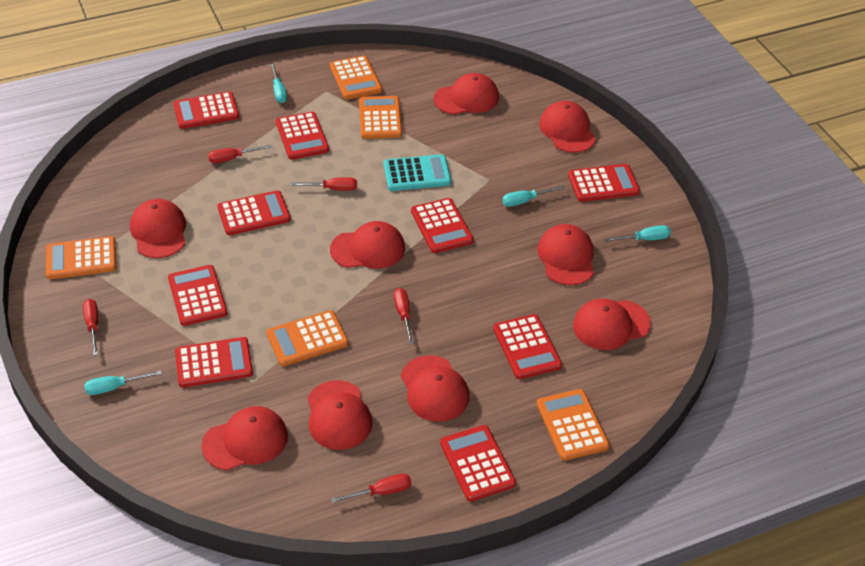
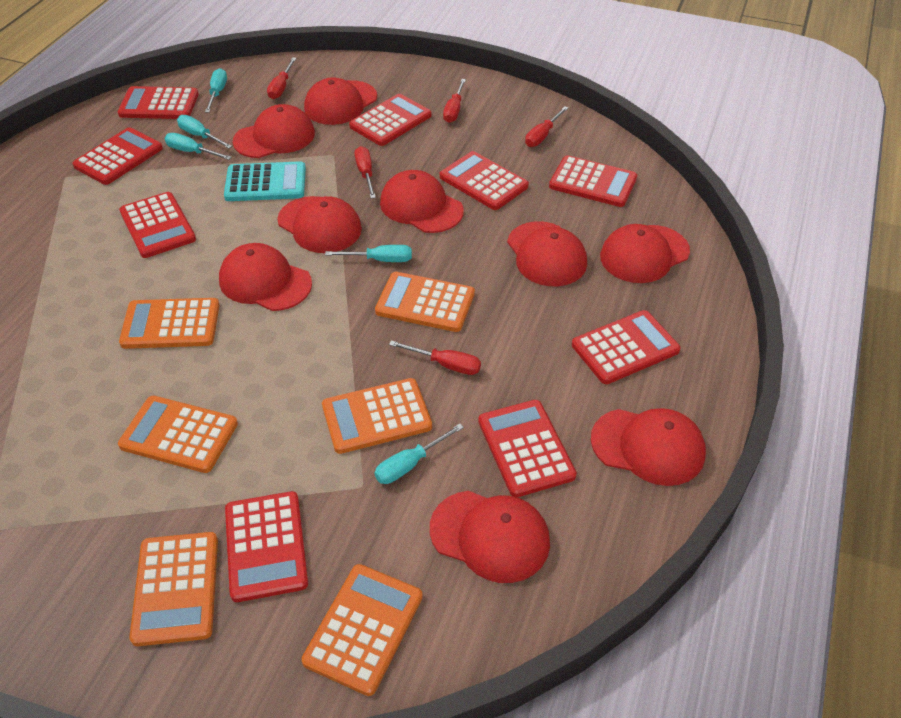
orange calculator: 5 -> 6
turquoise screwdriver: 4 -> 5

